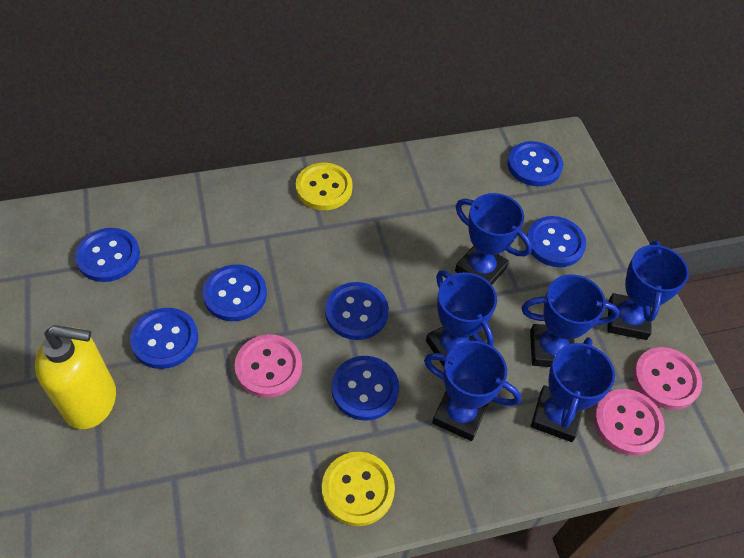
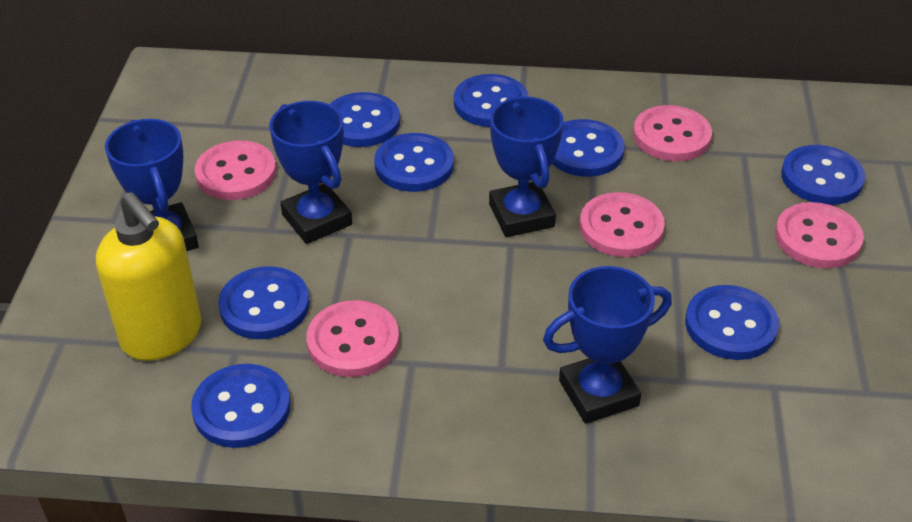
blue button: 7 -> 8
blue trophy: 6 -> 4
pink button: 3 -> 5
yellow button: 2 -> 0

